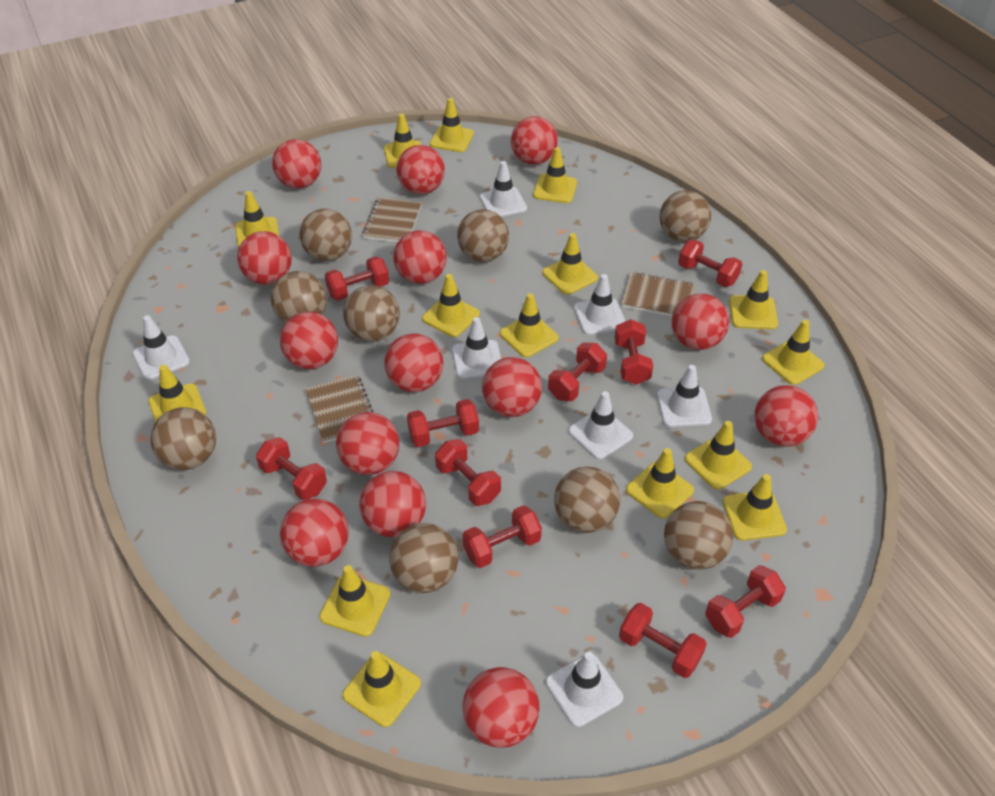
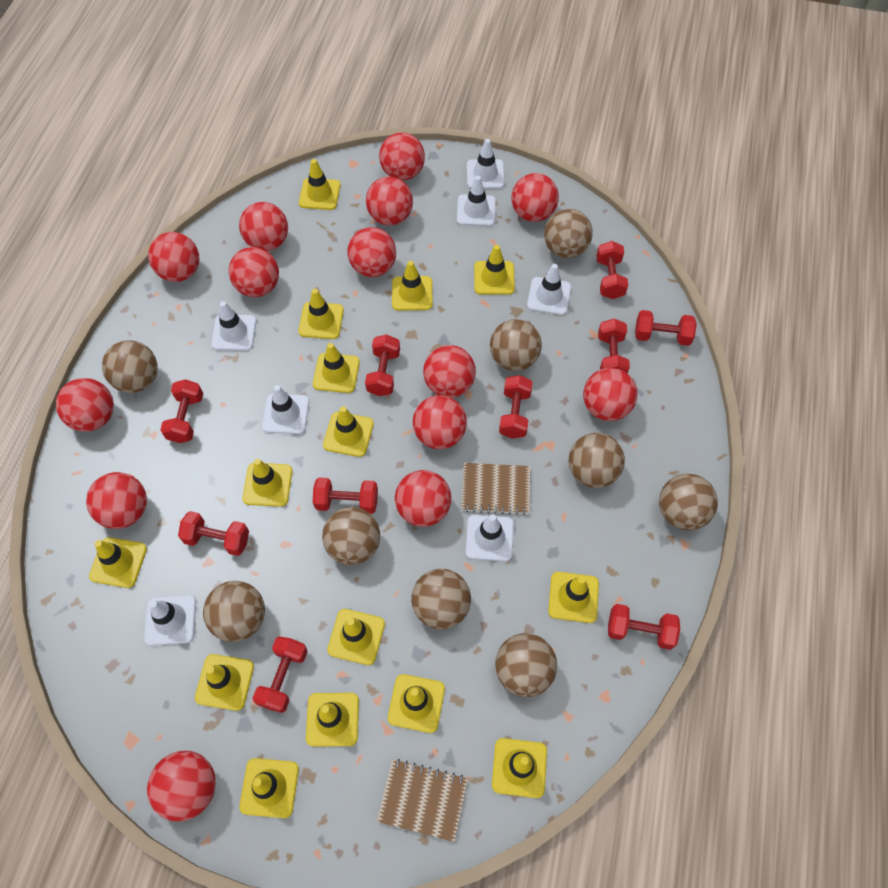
brown notebook: 3 -> 2

